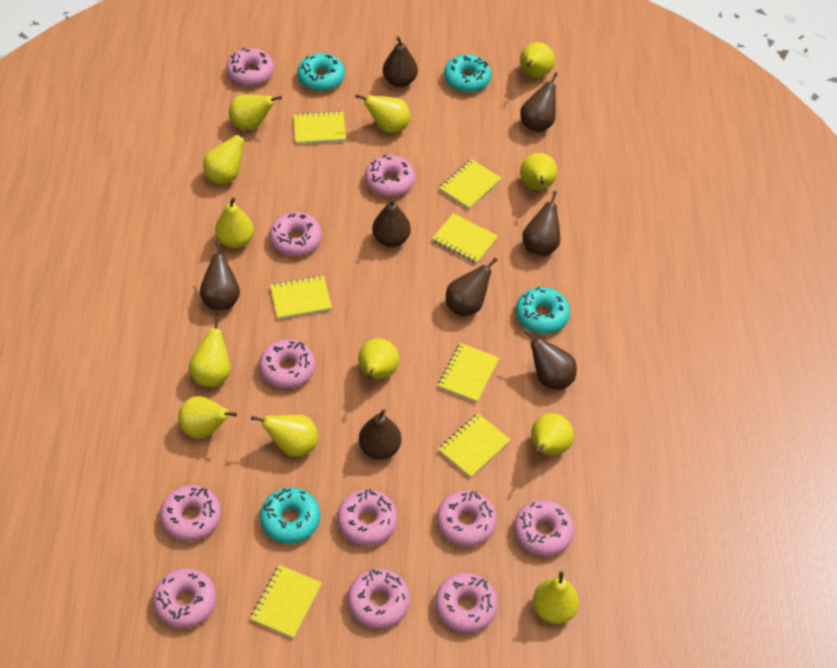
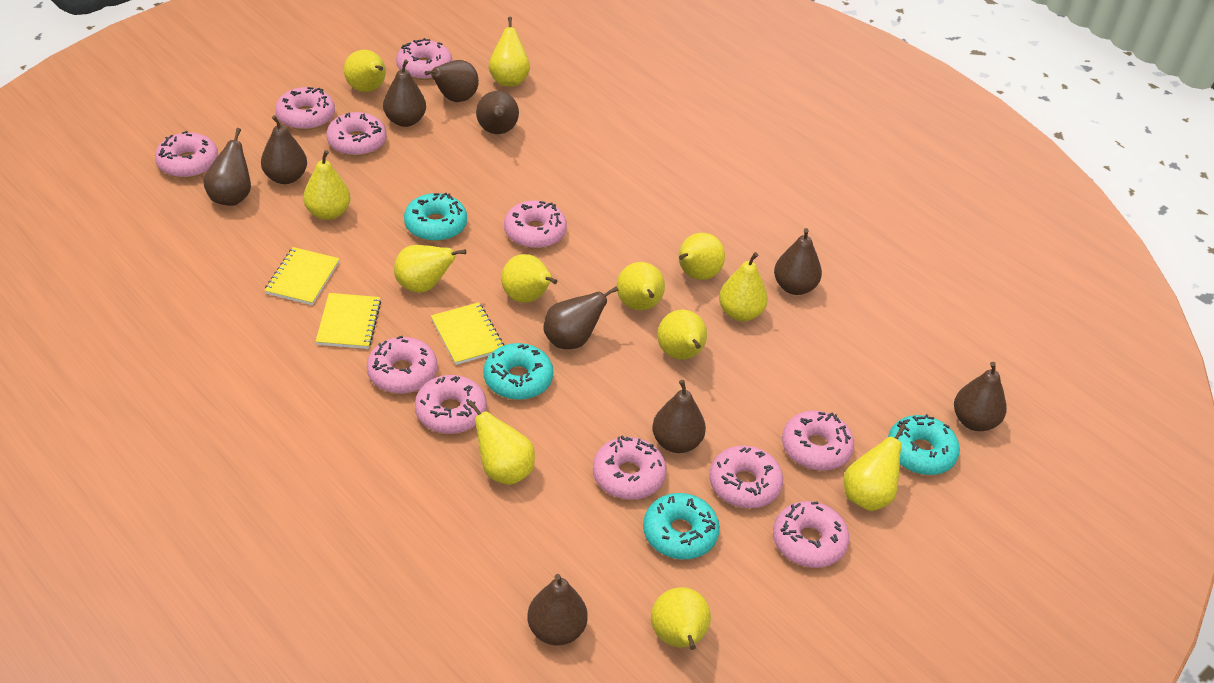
brown pear: 8 -> 10
yellow notebook: 7 -> 3

